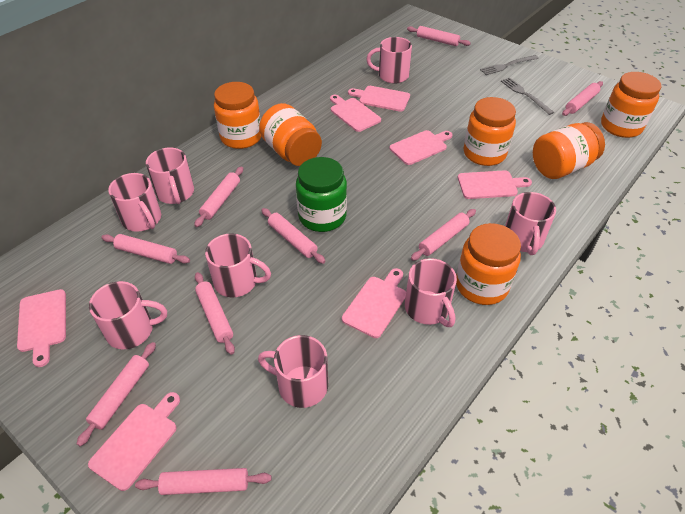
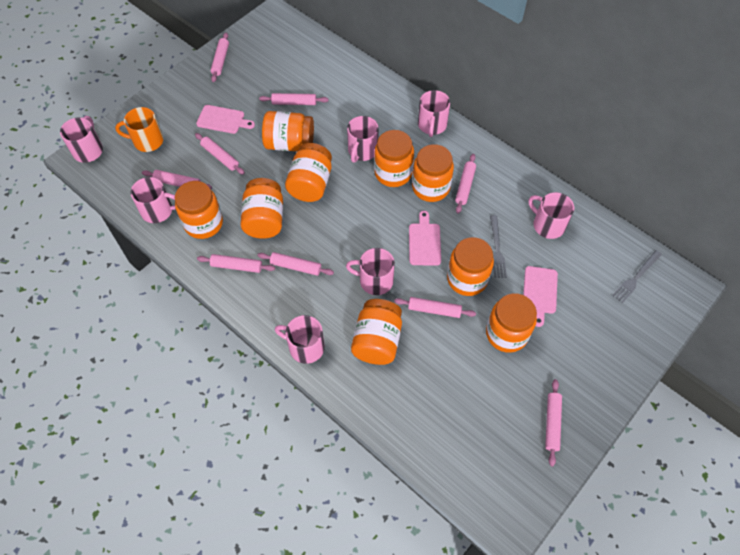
green jar: 1 -> 0
orange jar: 6 -> 9
orange mug: 0 -> 1
pink cutting board: 7 -> 3
pink mug: 8 -> 7

